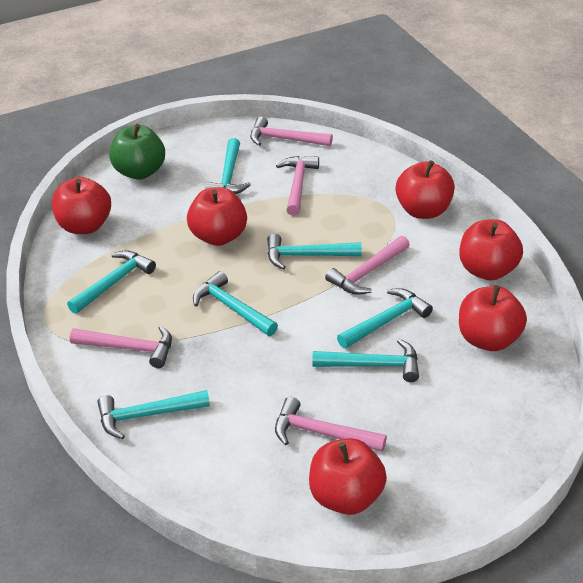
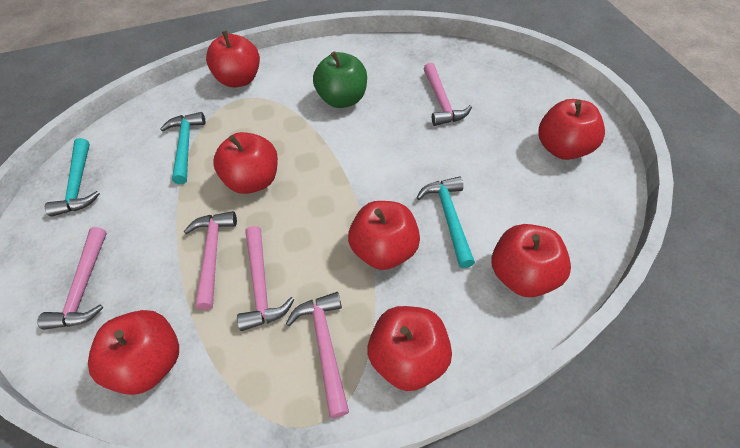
red apple: 6 -> 7
turquoise hammer: 7 -> 3

